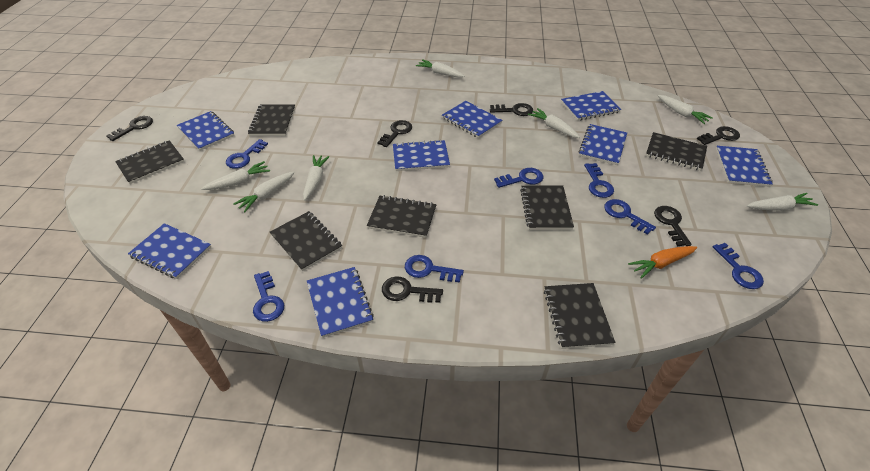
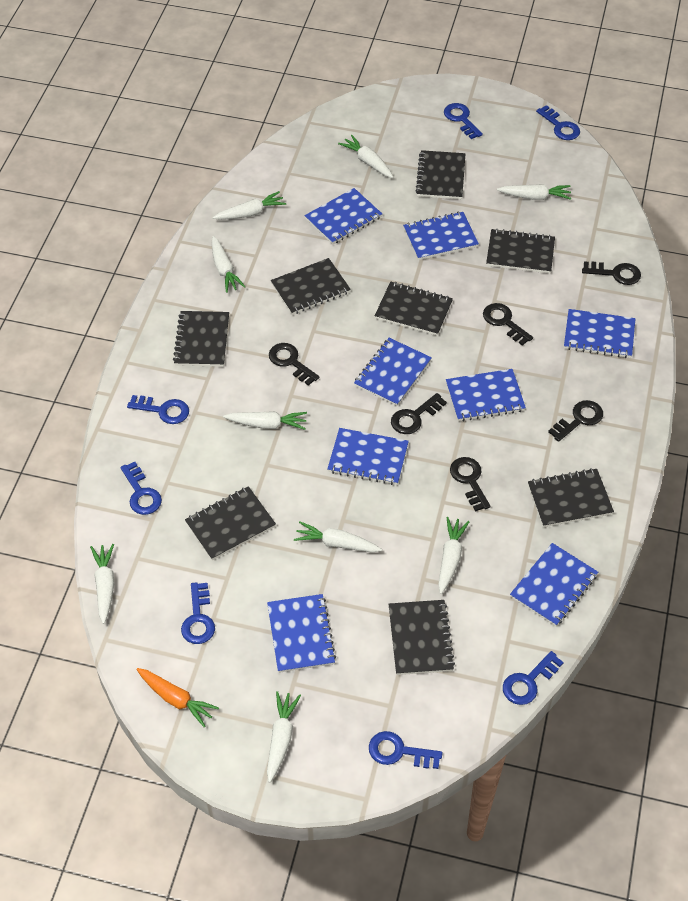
black notebook: 7 -> 8
white carrot: 7 -> 9

